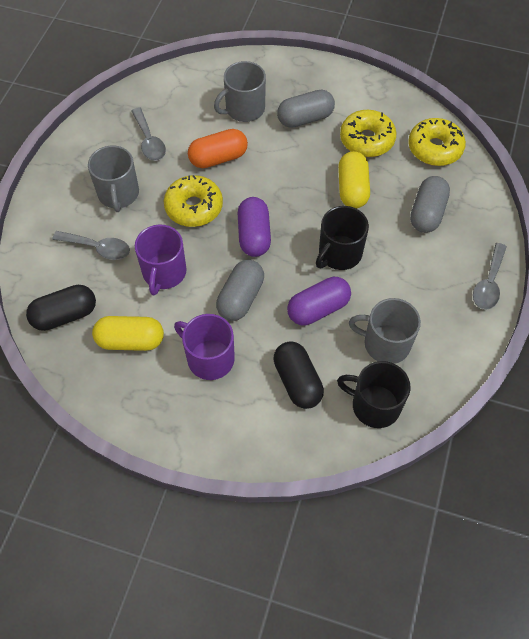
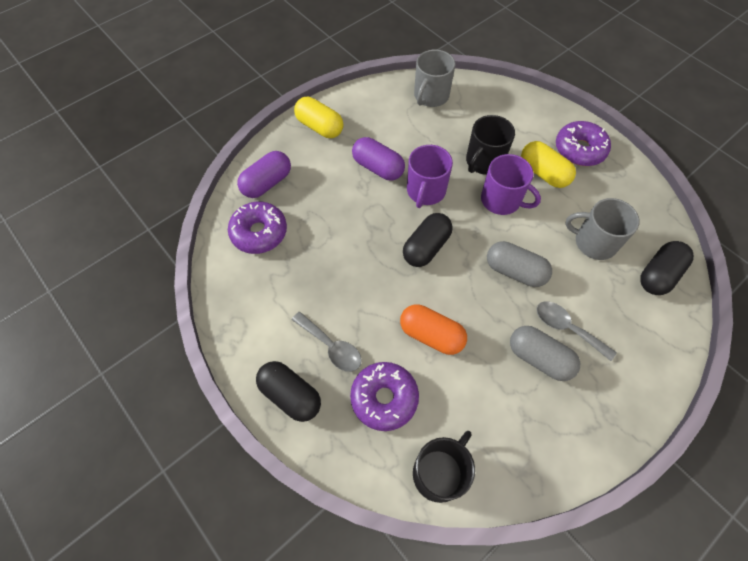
black capsule: 2 -> 3
grey capsule: 3 -> 2
grey mug: 3 -> 2
grey spoon: 3 -> 2
purple donut: 0 -> 3
yellow donut: 3 -> 0

